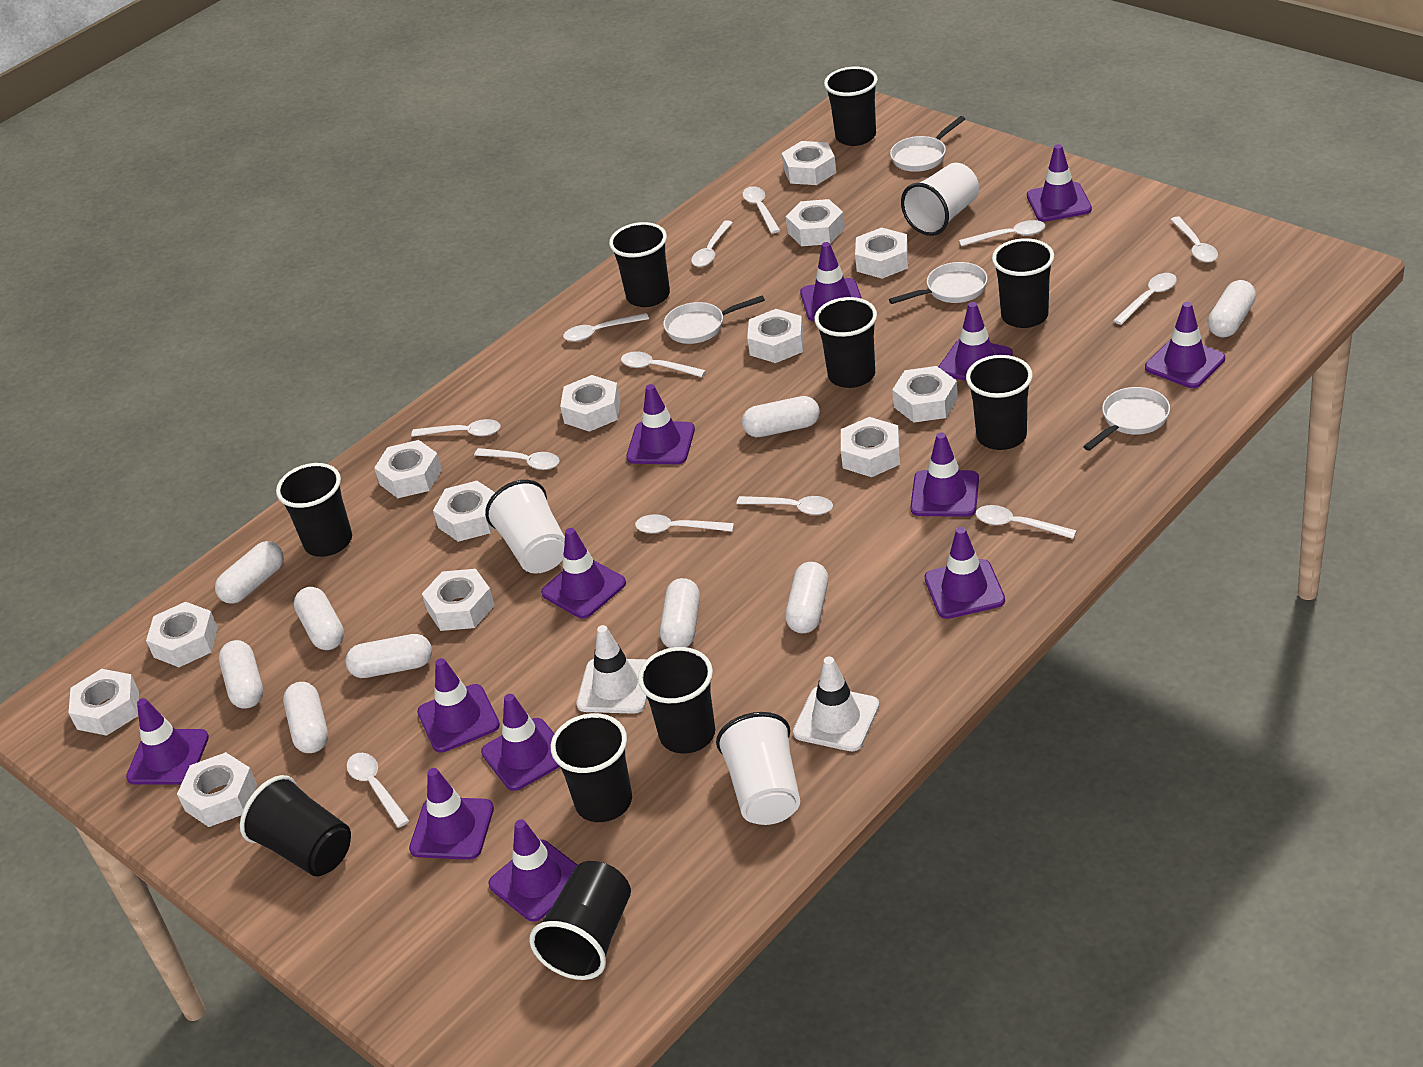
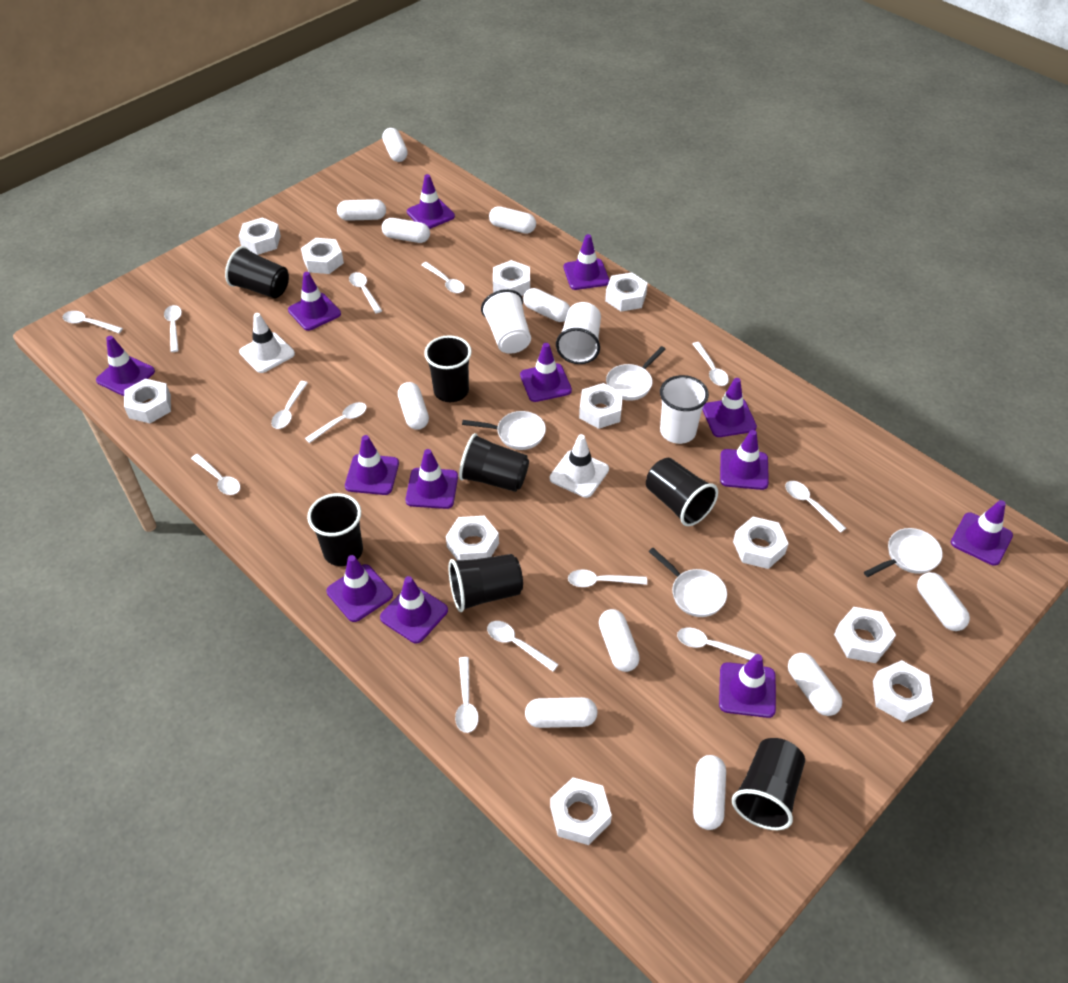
black cup: 10 -> 7
white capsule: 9 -> 11
white nut: 13 -> 11

